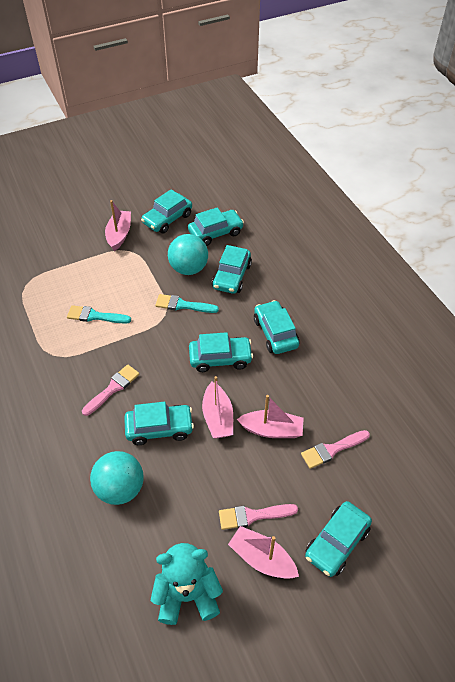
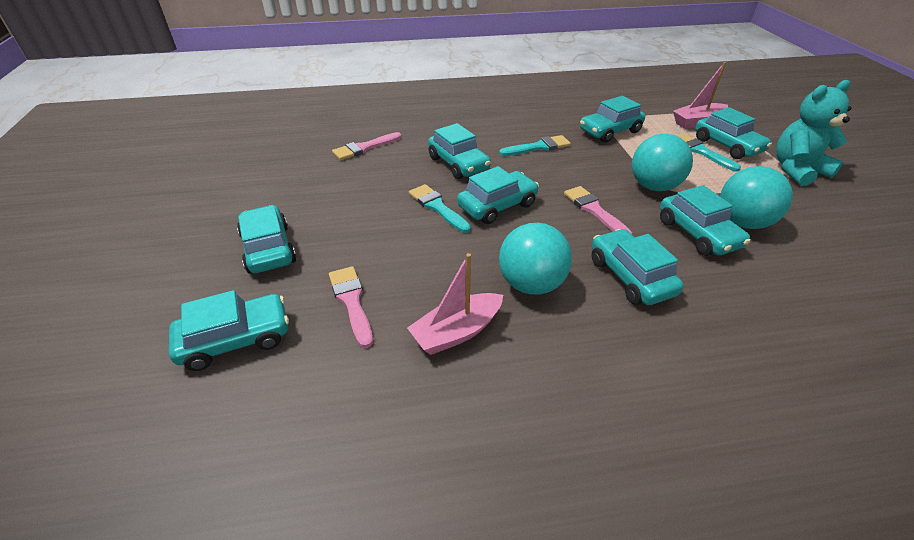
pink boat: 4 -> 2
turquoise ball: 2 -> 3
turquoise brush: 2 -> 3
turquoise car: 7 -> 8

